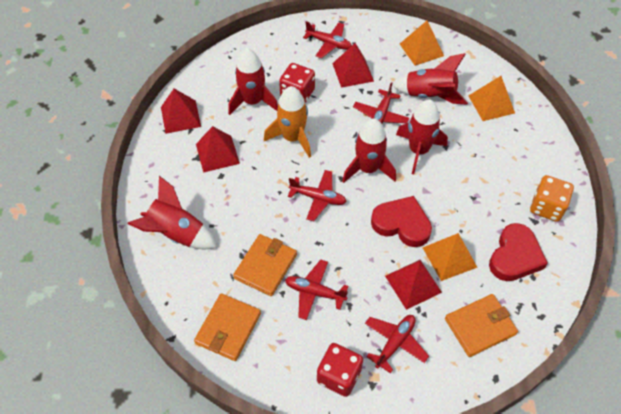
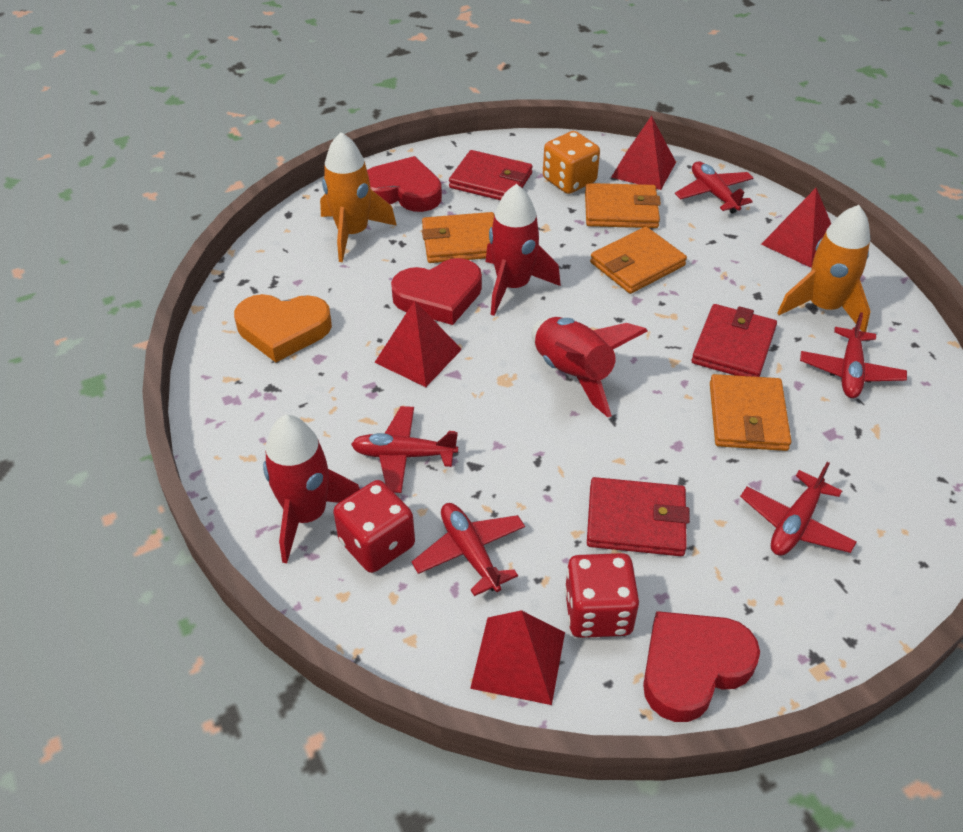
orange heart: 0 -> 1
orange pyramid: 3 -> 0
orange rocket: 1 -> 2
orange wallet: 3 -> 4
red heart: 2 -> 3
red rocket: 5 -> 3
red wallet: 0 -> 3

